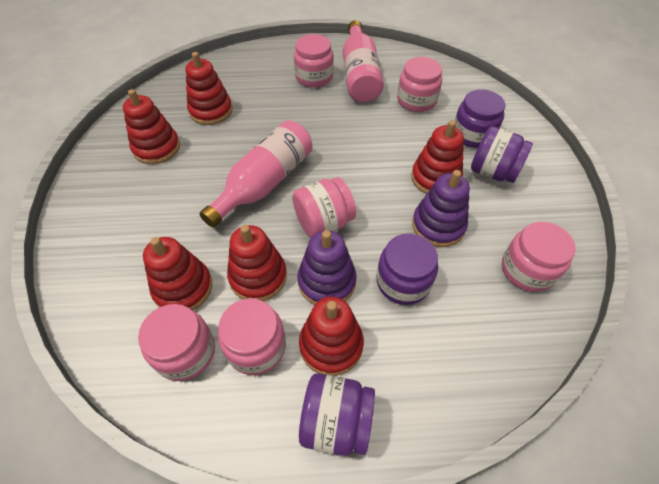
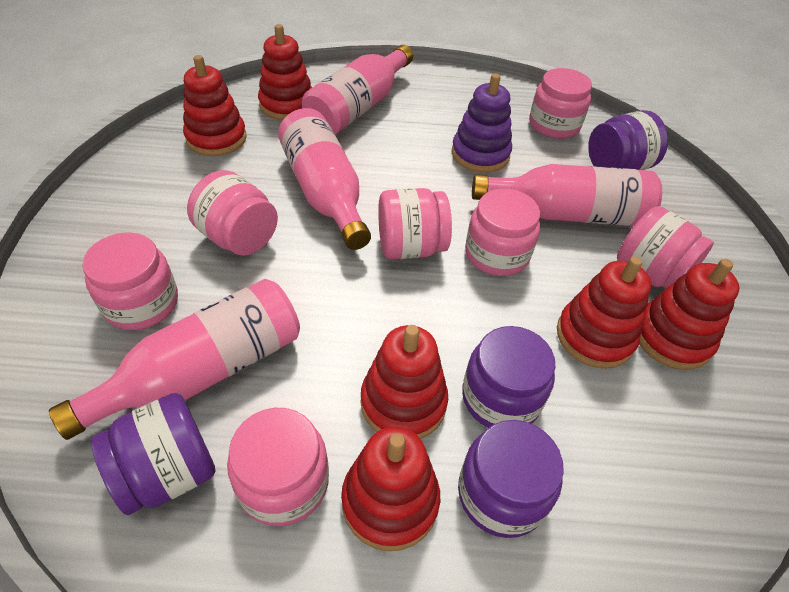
pink bottle: 2 -> 4
pink jar: 6 -> 7
purple stacking toy: 2 -> 1

